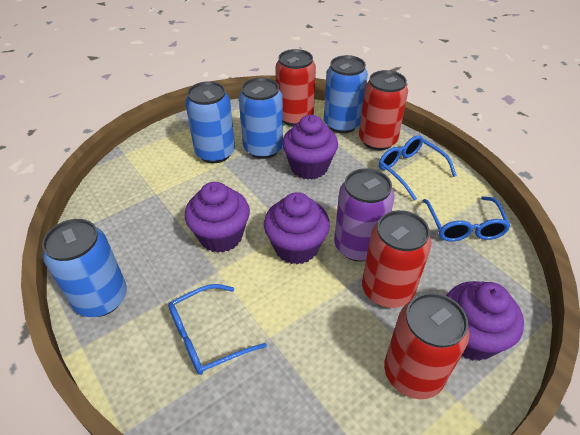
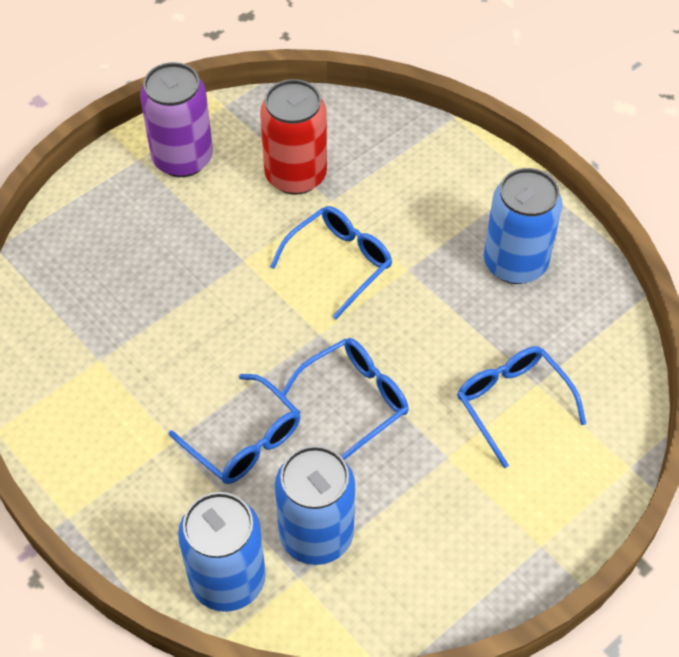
blue can: 4 -> 3
blue glasses: 3 -> 4
purple cupcake: 4 -> 0
red can: 4 -> 1

